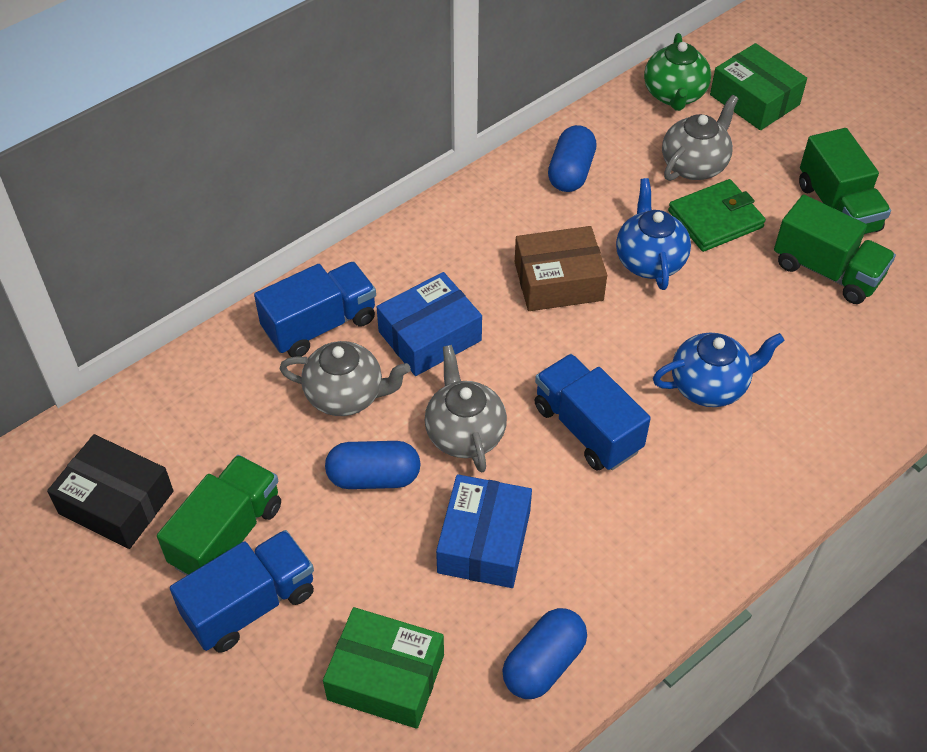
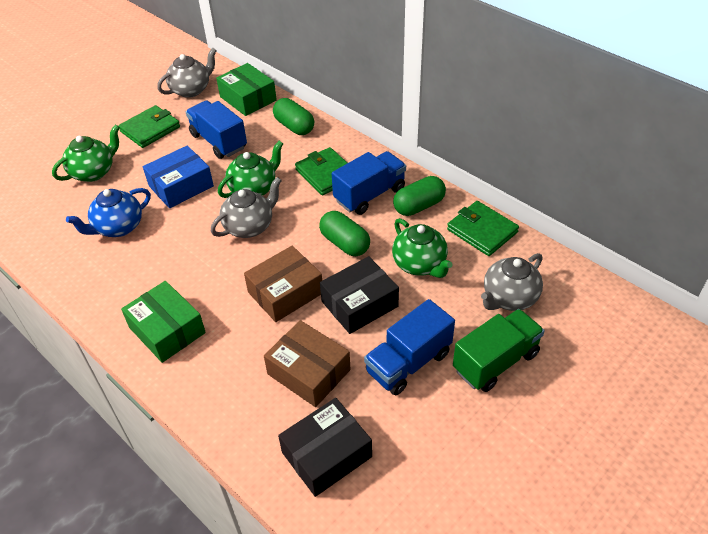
black box: 1 -> 2
blue box: 2 -> 1
blue capsule: 3 -> 0
blue teapot: 2 -> 1
brown box: 1 -> 2
green capsule: 0 -> 3
green teapot: 1 -> 3
green truck: 3 -> 1
green wallet: 1 -> 3

